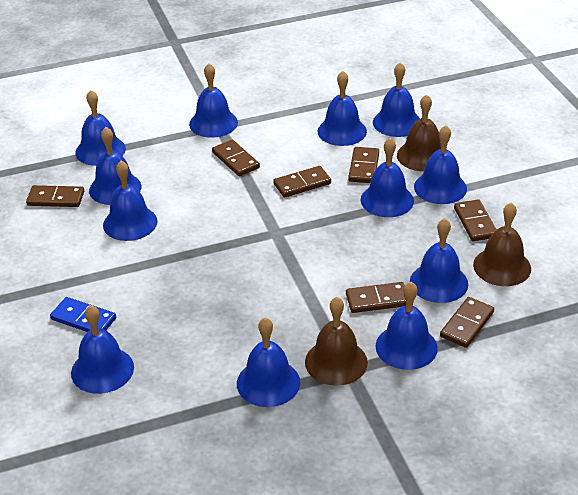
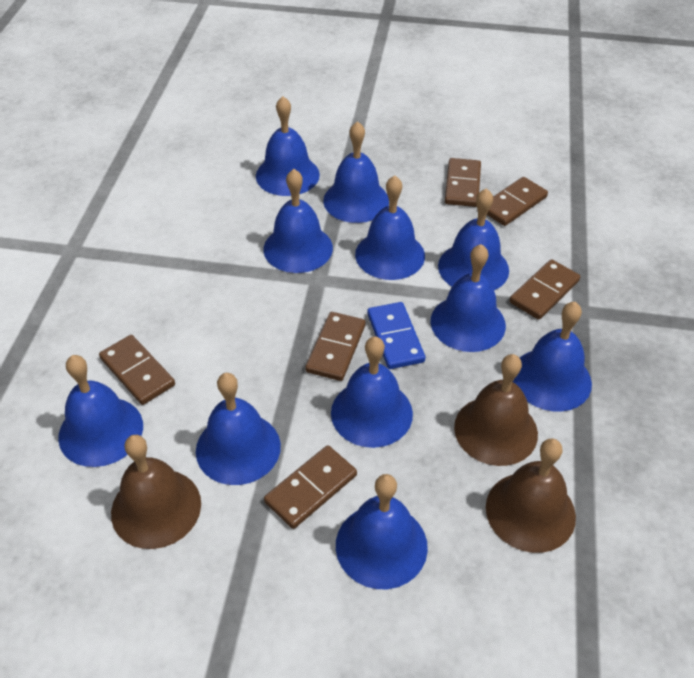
blue bell: 12 -> 11
brown domino: 7 -> 6

